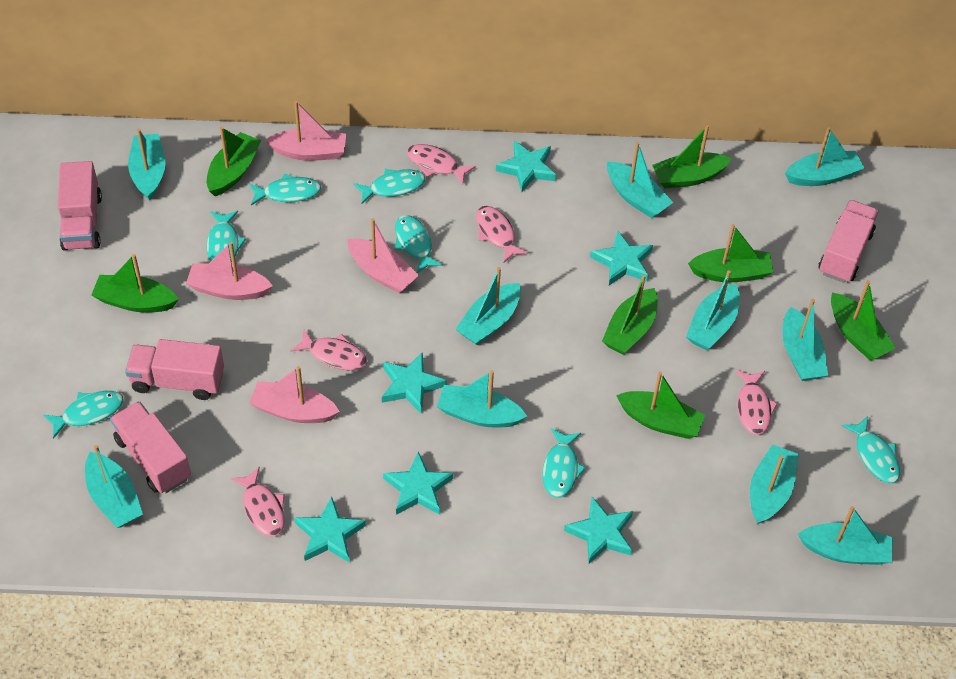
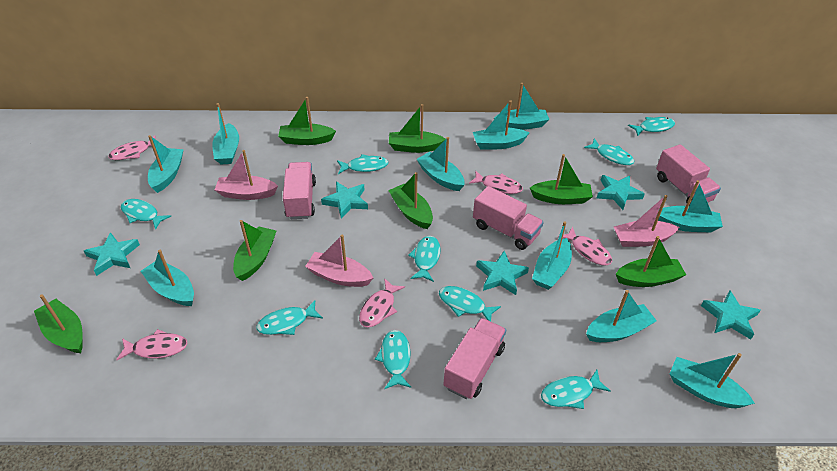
pink boat: 4 -> 3
turquoise fish: 7 -> 9
turquoise star: 6 -> 5

